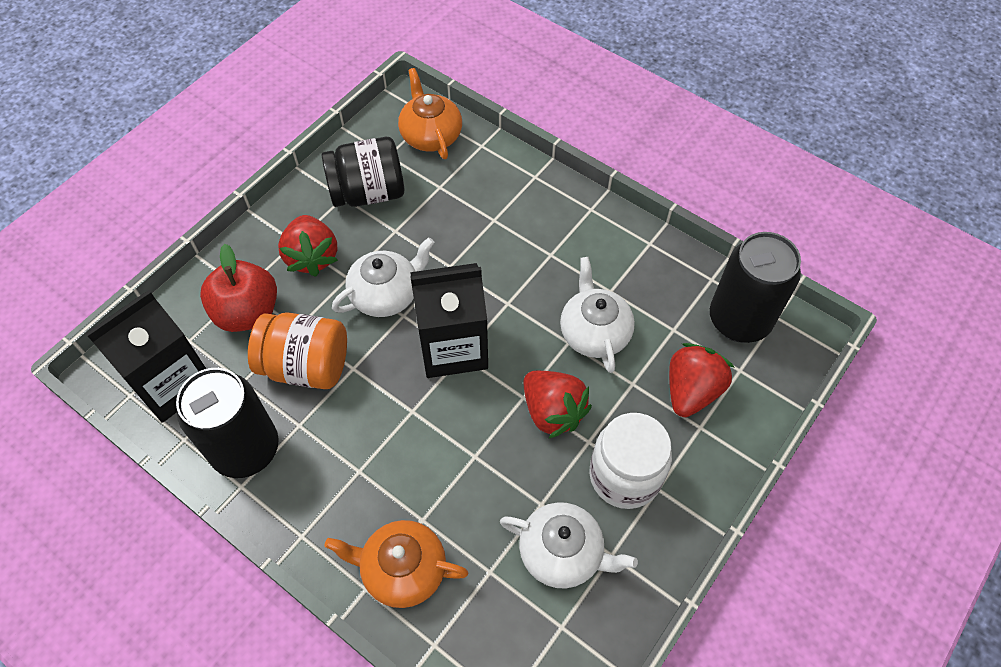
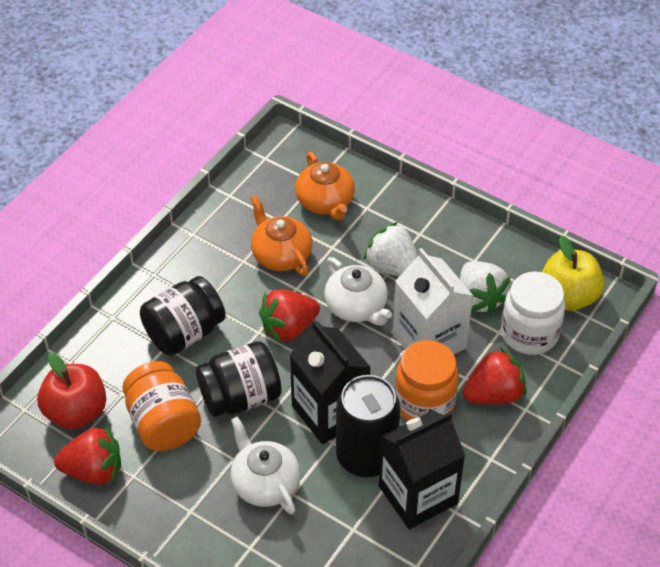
black can: 2 -> 1
black jar: 1 -> 2
orange jar: 1 -> 2
white carton: 0 -> 1
white strawberry: 0 -> 2
white teapot: 3 -> 2
yellow apple: 0 -> 1

